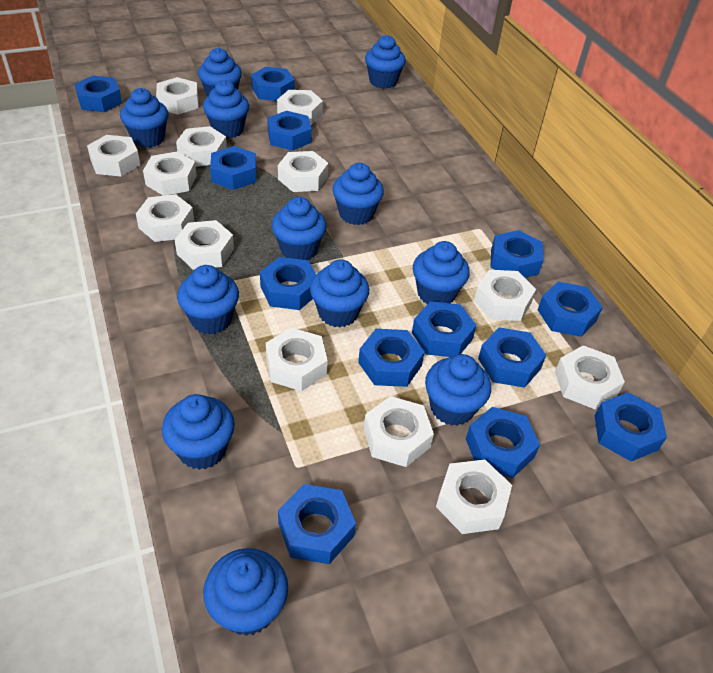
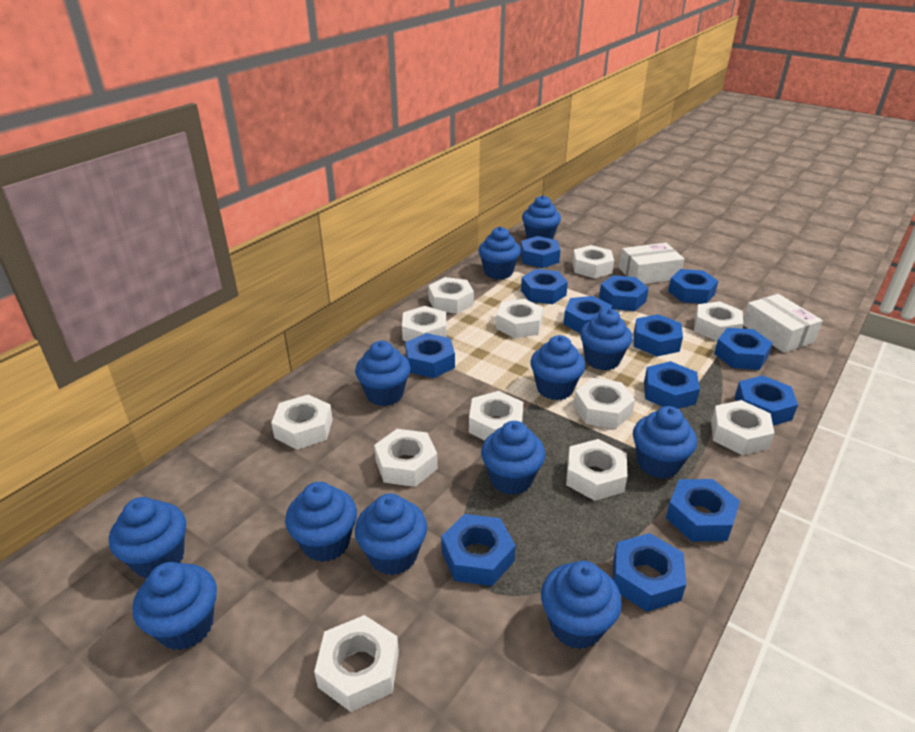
white box: 0 -> 2
white nut: 13 -> 12

